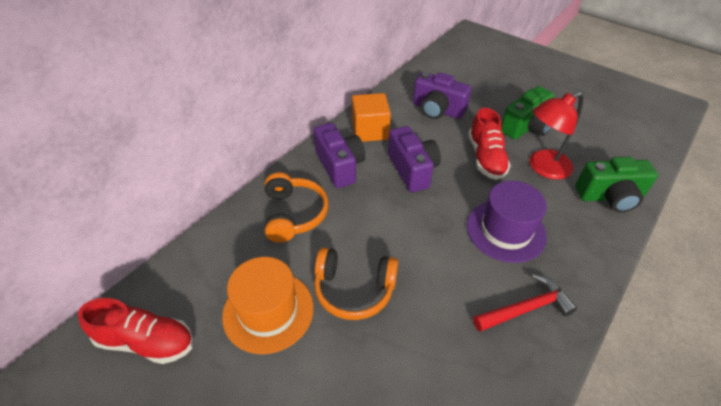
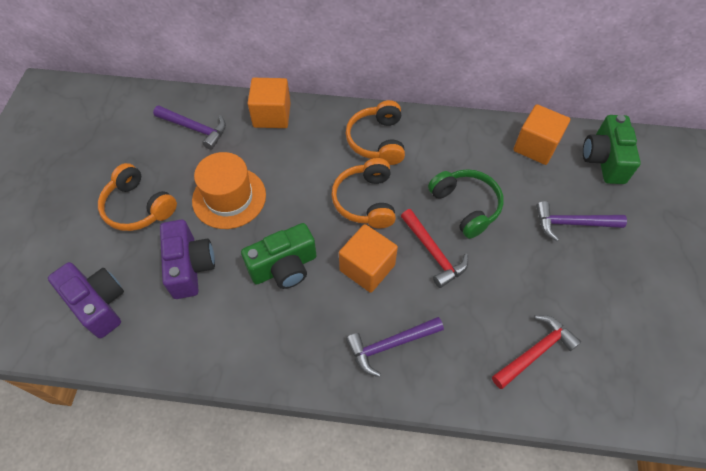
green headphones: 0 -> 1
orange cube: 1 -> 3
orange headphones: 2 -> 3
purple camera: 3 -> 2
purple hammer: 0 -> 3
purple hat: 1 -> 0
red hammer: 1 -> 2
red lamp: 1 -> 0
red shoe: 2 -> 0

